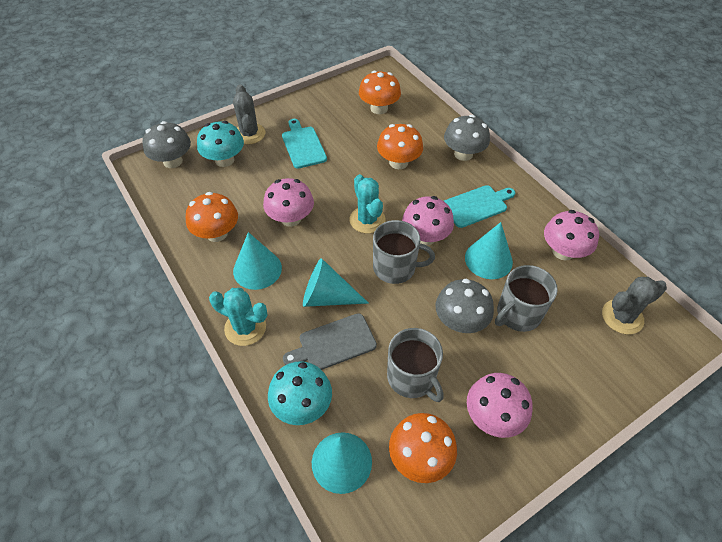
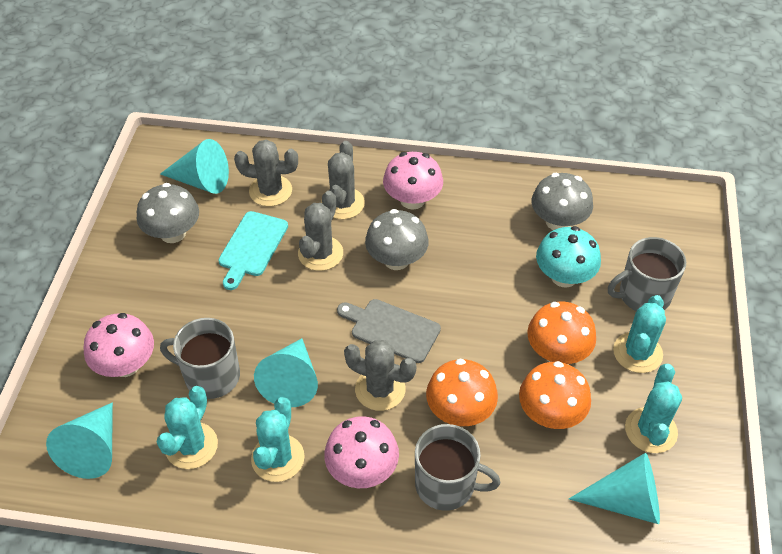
grey cactus: 2 -> 4
orange mushroom: 4 -> 3
pink mushroom: 4 -> 3
turquoise cactus: 2 -> 4
turquoise cutting board: 2 -> 1
turquoise mushroom: 2 -> 1

